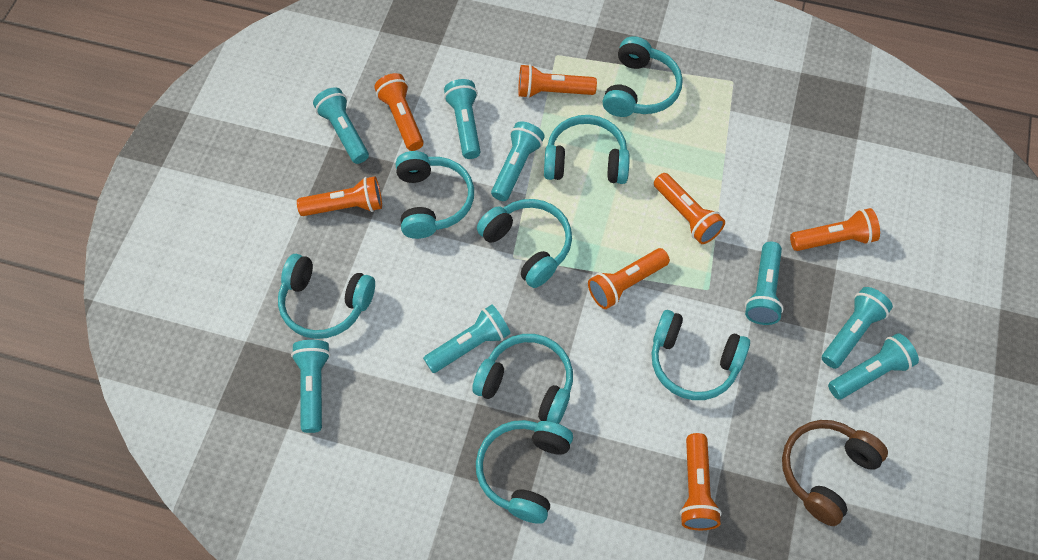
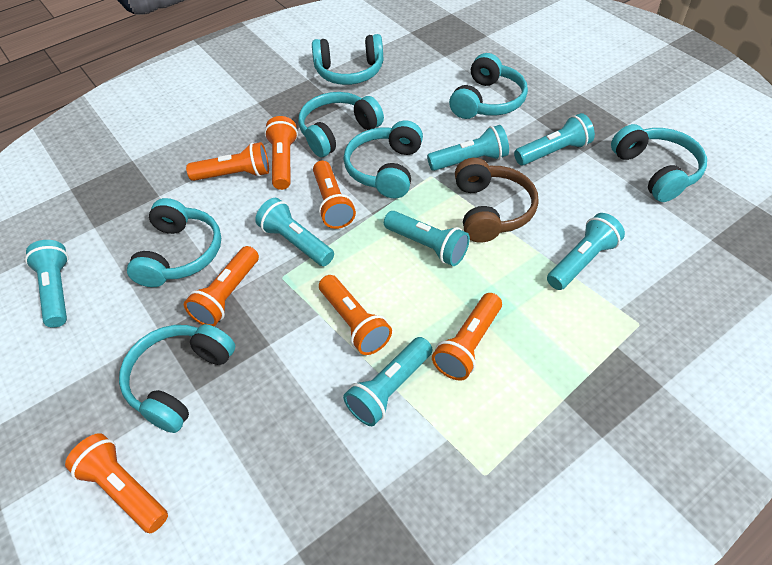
turquoise flashlight: 8 -> 7
turquoise headphones: 8 -> 7

